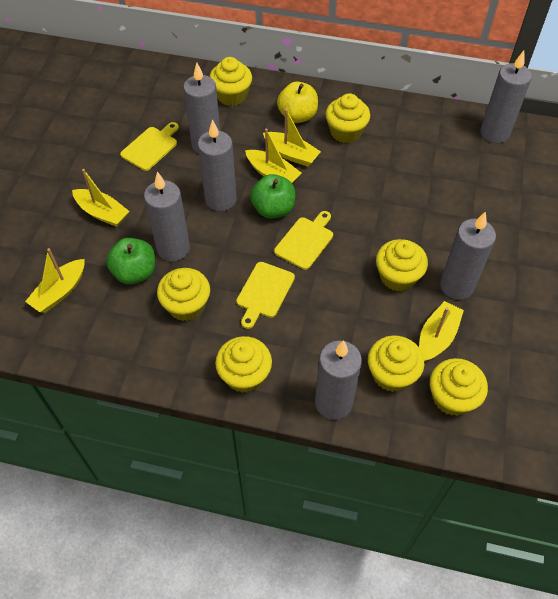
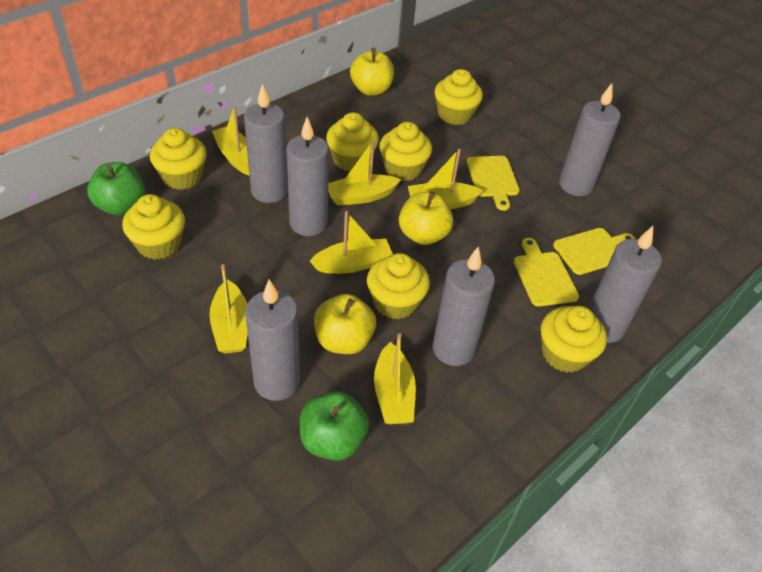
yellow apple: 1 -> 3
yellow boat: 5 -> 6

